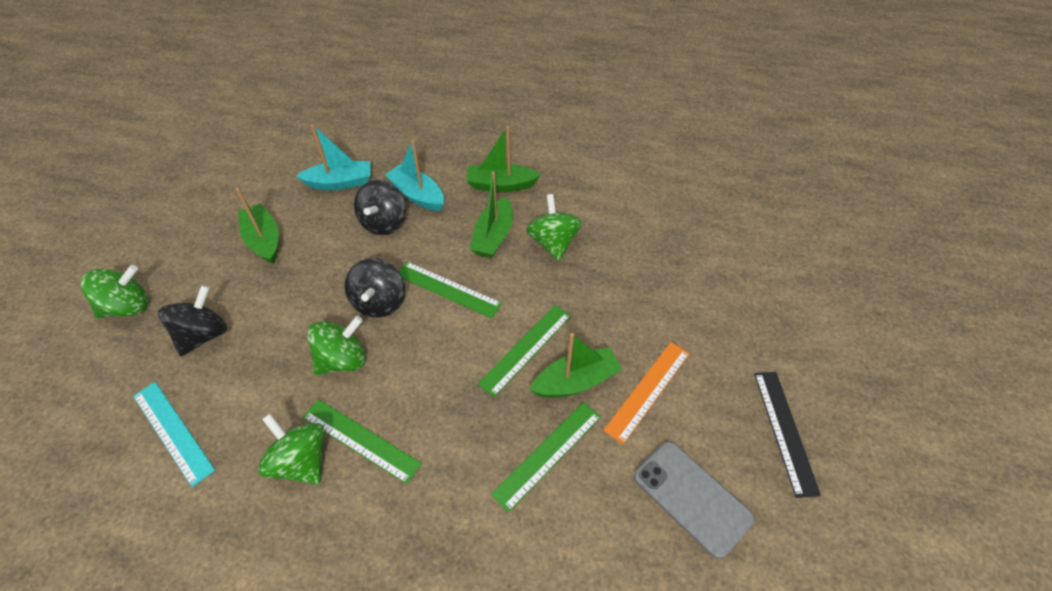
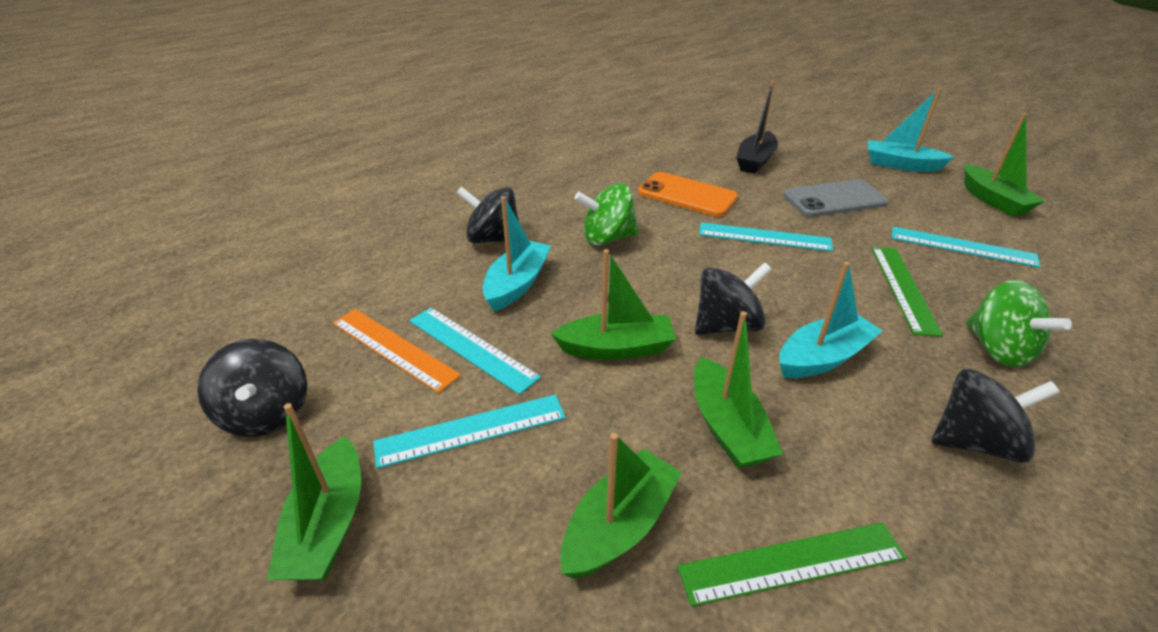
black boat: 0 -> 1
black ruler: 1 -> 0
black spinning top: 3 -> 4
green boat: 4 -> 5
green ruler: 4 -> 2
green spinning top: 4 -> 2
orange phone: 0 -> 1
turquoise boat: 2 -> 3
turquoise ruler: 1 -> 4

